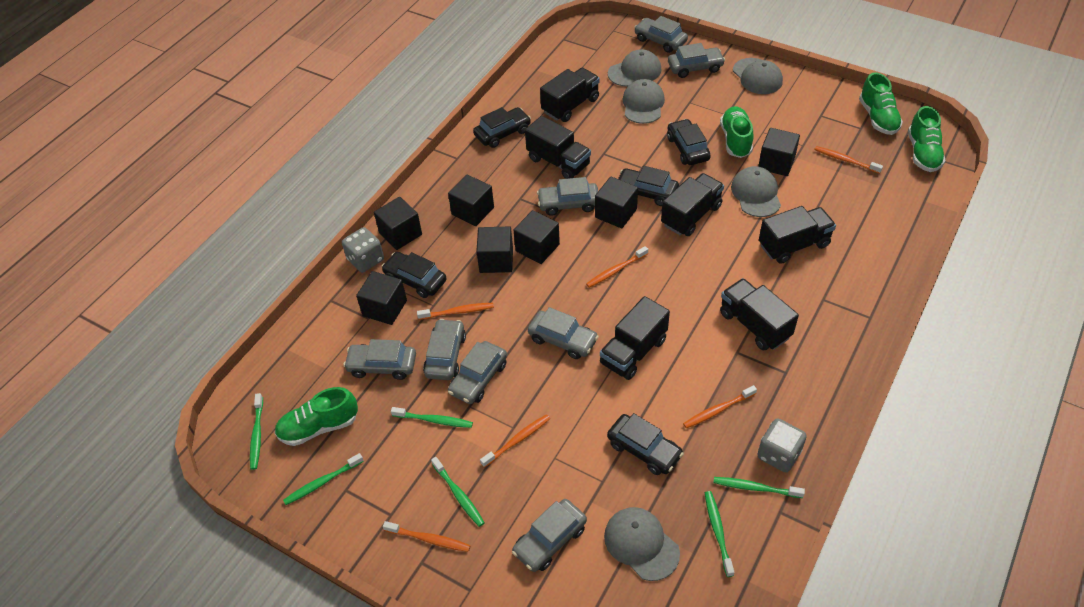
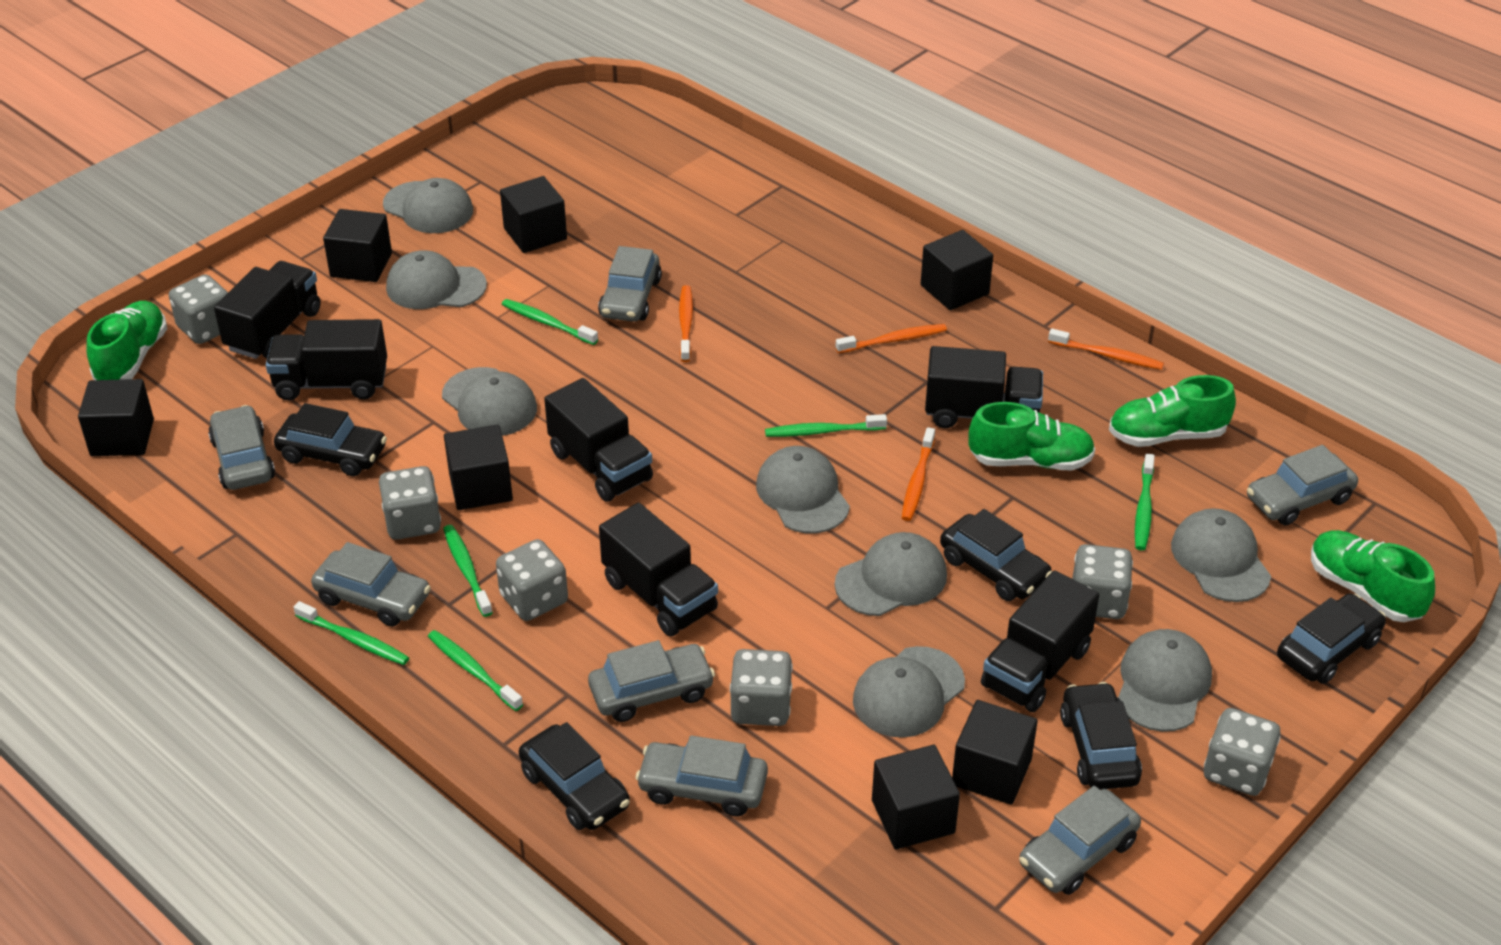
grey cap: 5 -> 8
grey car: 8 -> 7
grey dice: 2 -> 6
orange toothbrush: 6 -> 4

